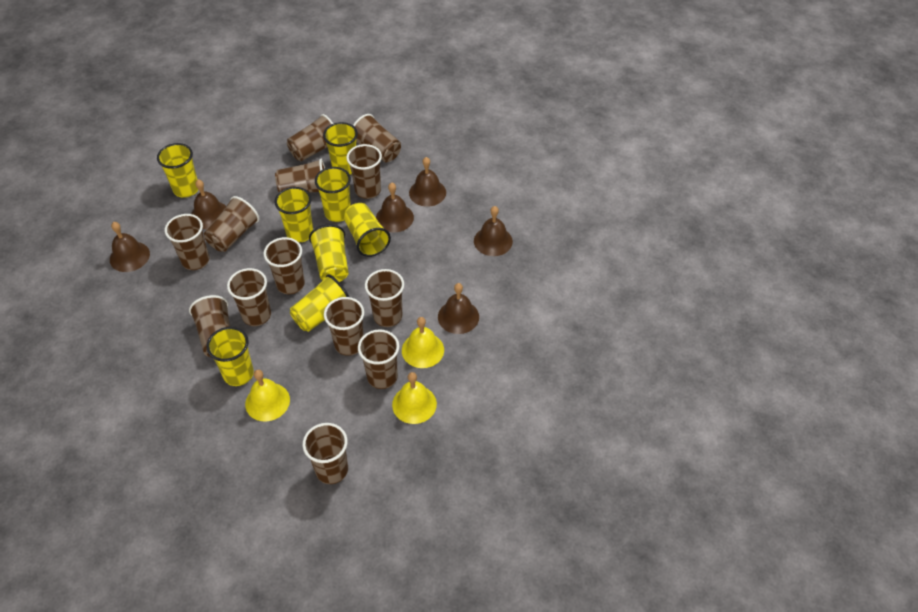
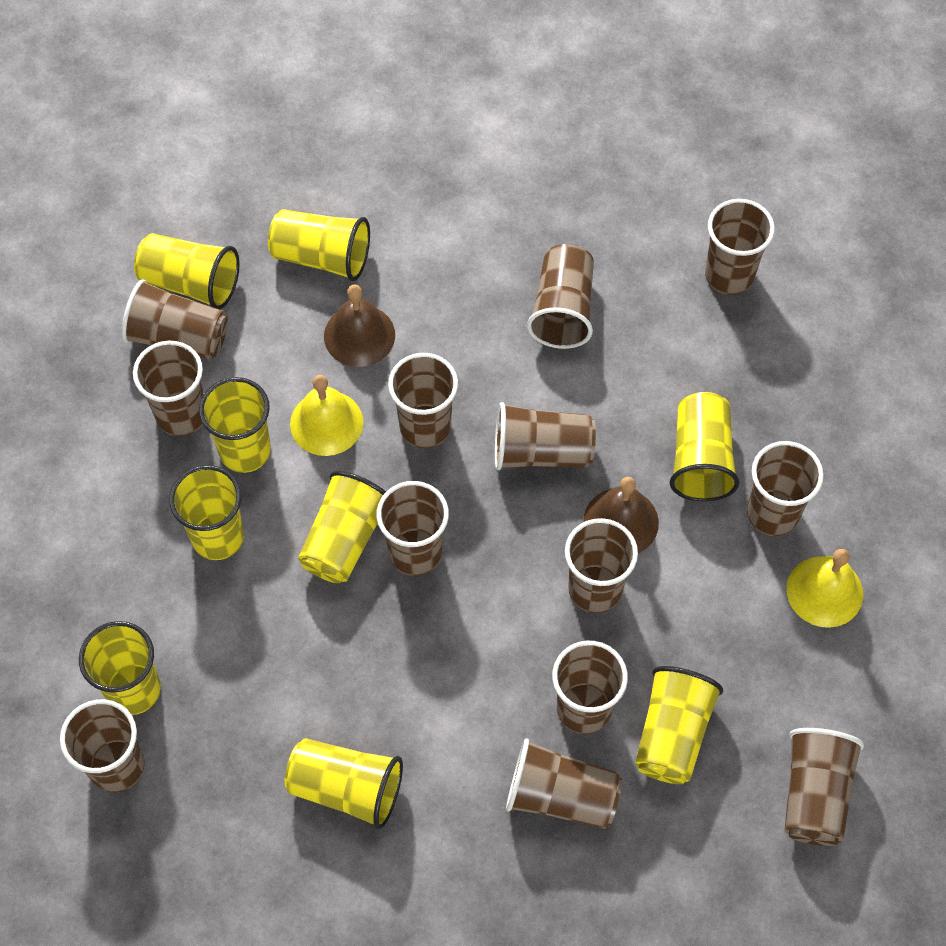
brown bell: 6 -> 2
yellow bell: 3 -> 2
yellow cup: 8 -> 9

